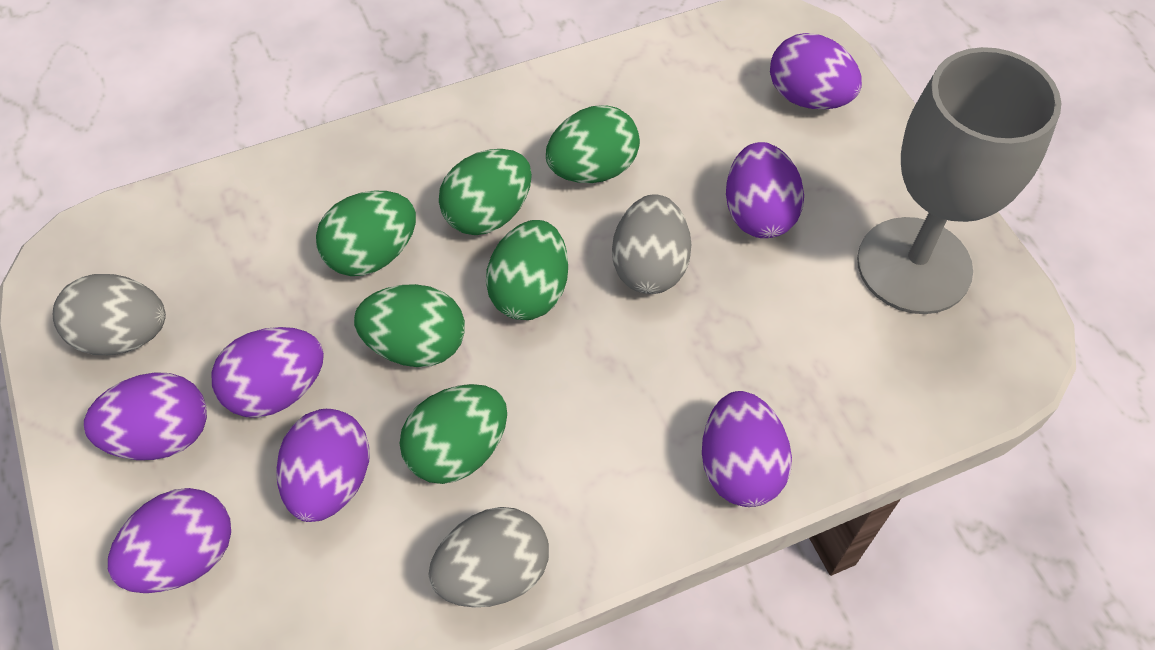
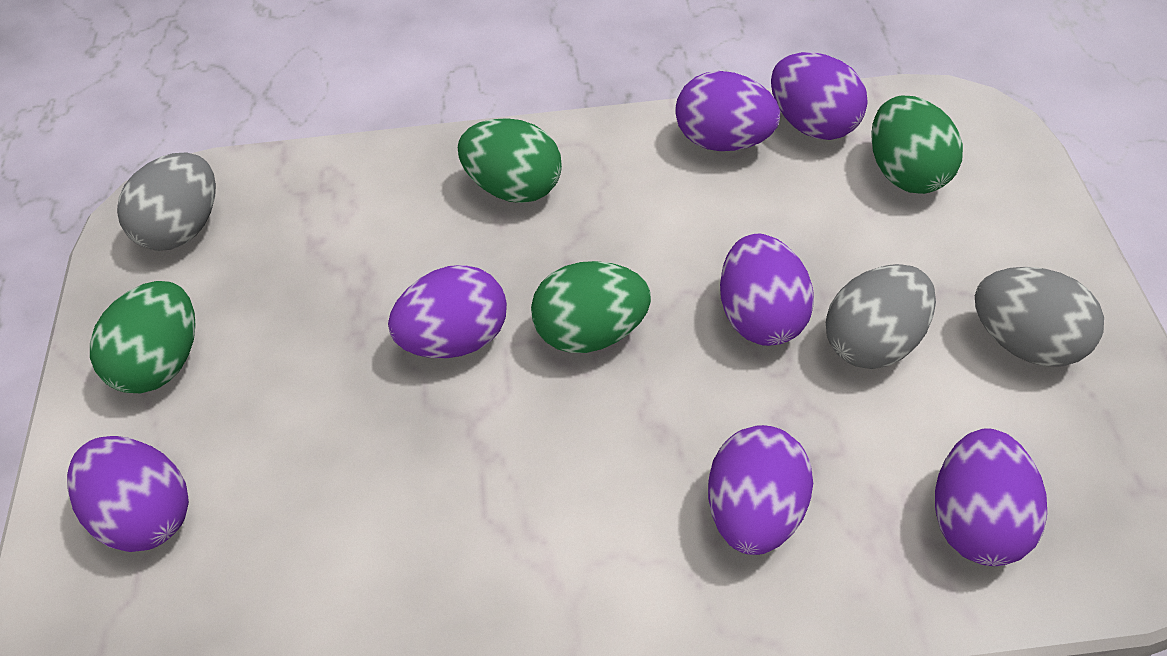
green egg: 6 -> 4
grey goblet: 1 -> 0

